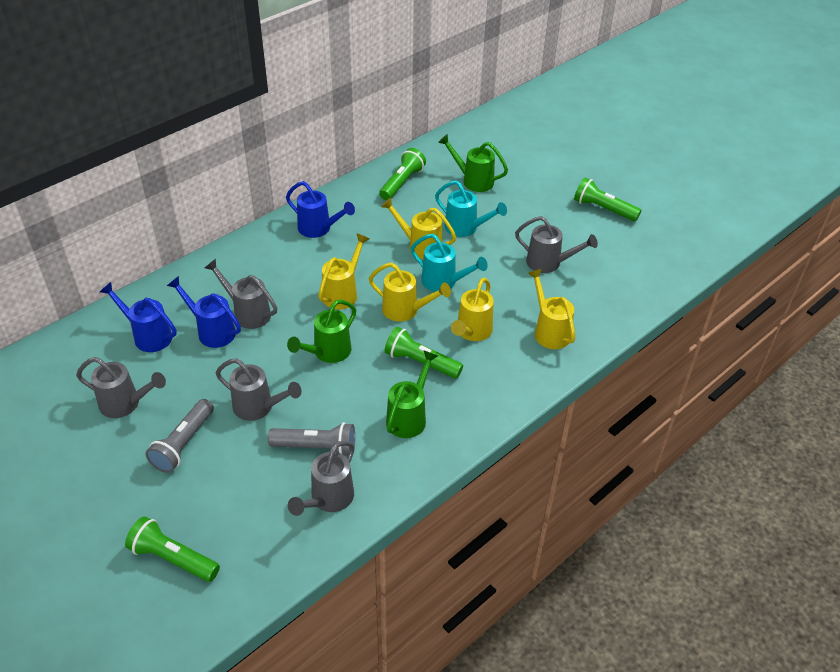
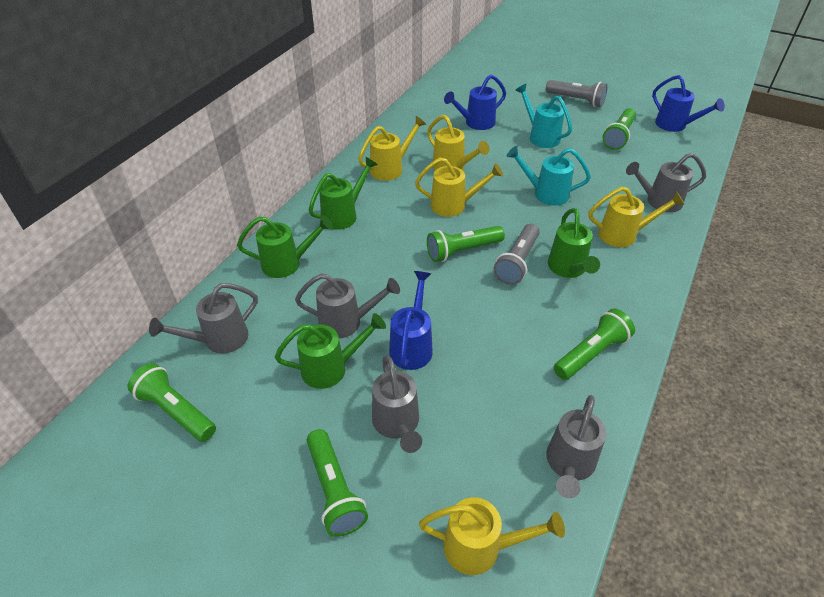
green flashlight: 4 -> 5
green watering can: 3 -> 4

